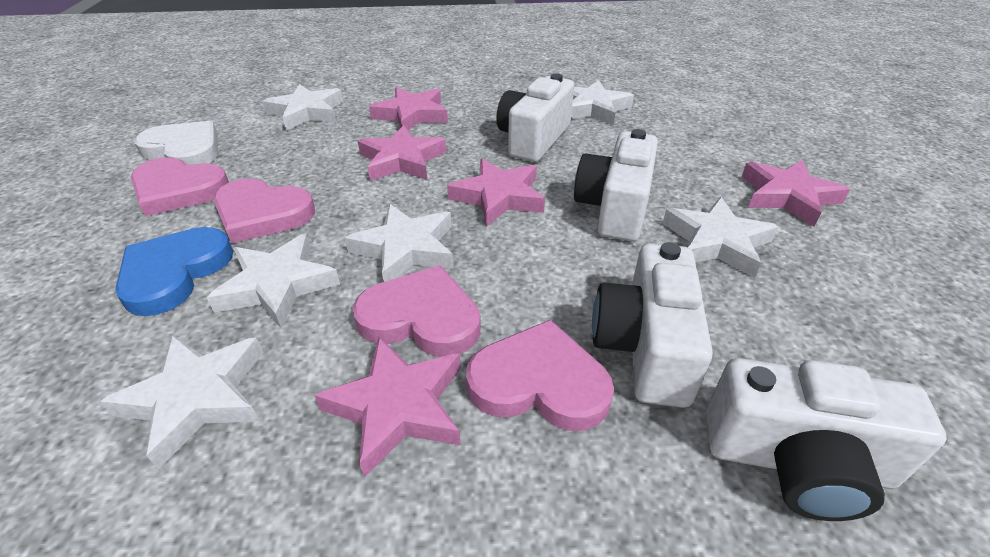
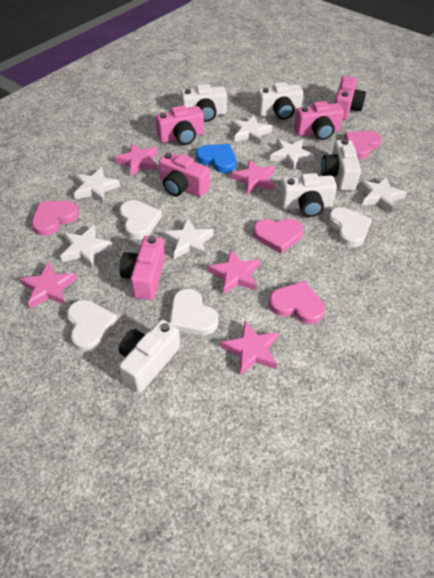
pink camera: 0 -> 5
white camera: 4 -> 5
white heart: 1 -> 4

